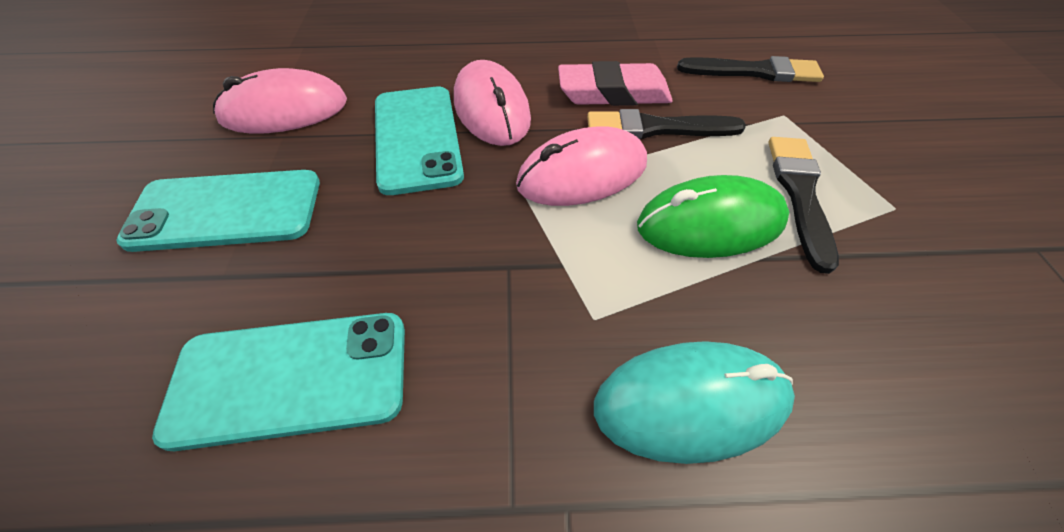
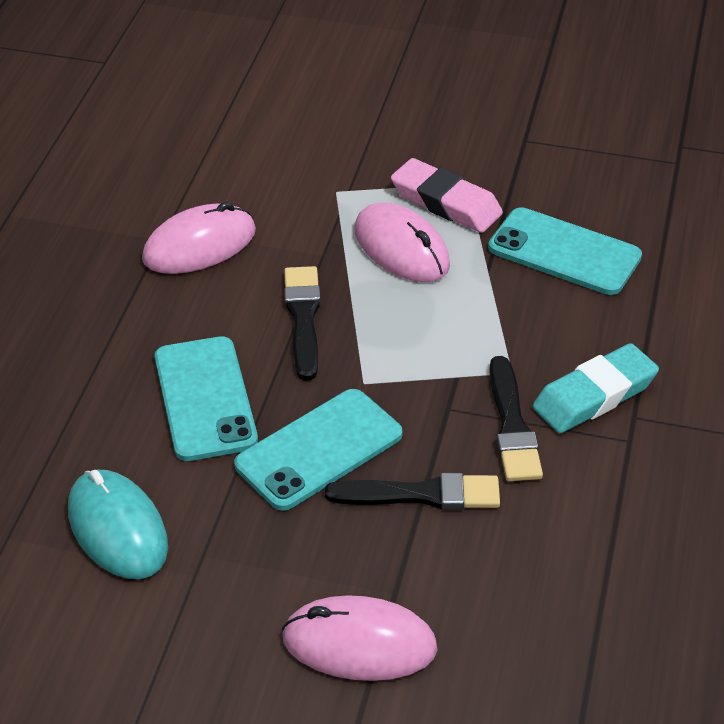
green mouse: 1 -> 0
turquoise eraser: 0 -> 1

